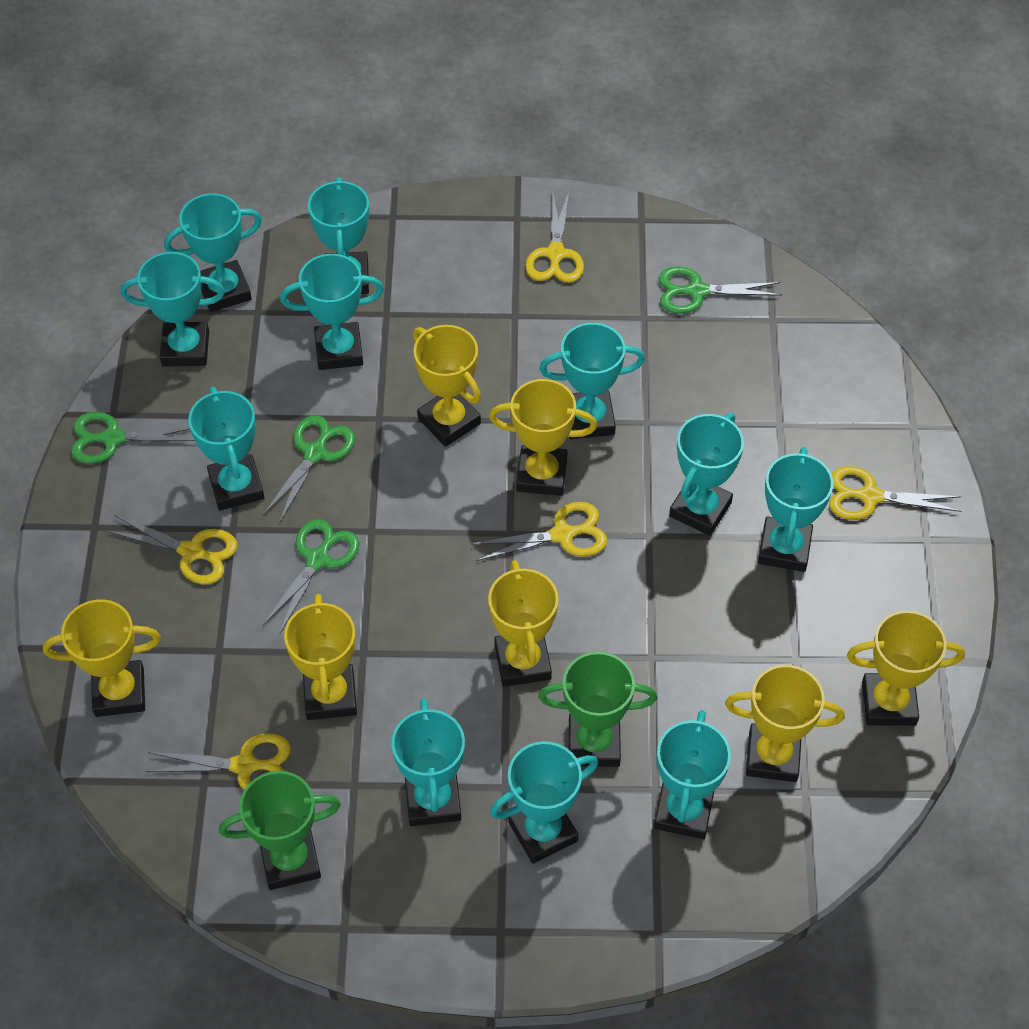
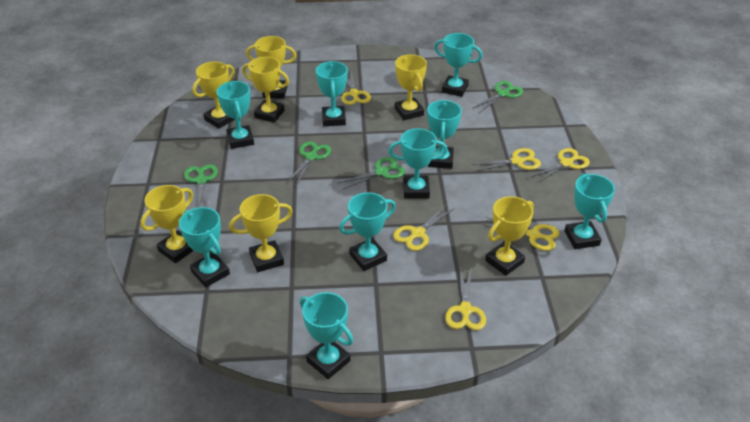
green trophy: 2 -> 0
turquoise trophy: 11 -> 9
yellow scissors: 5 -> 6

